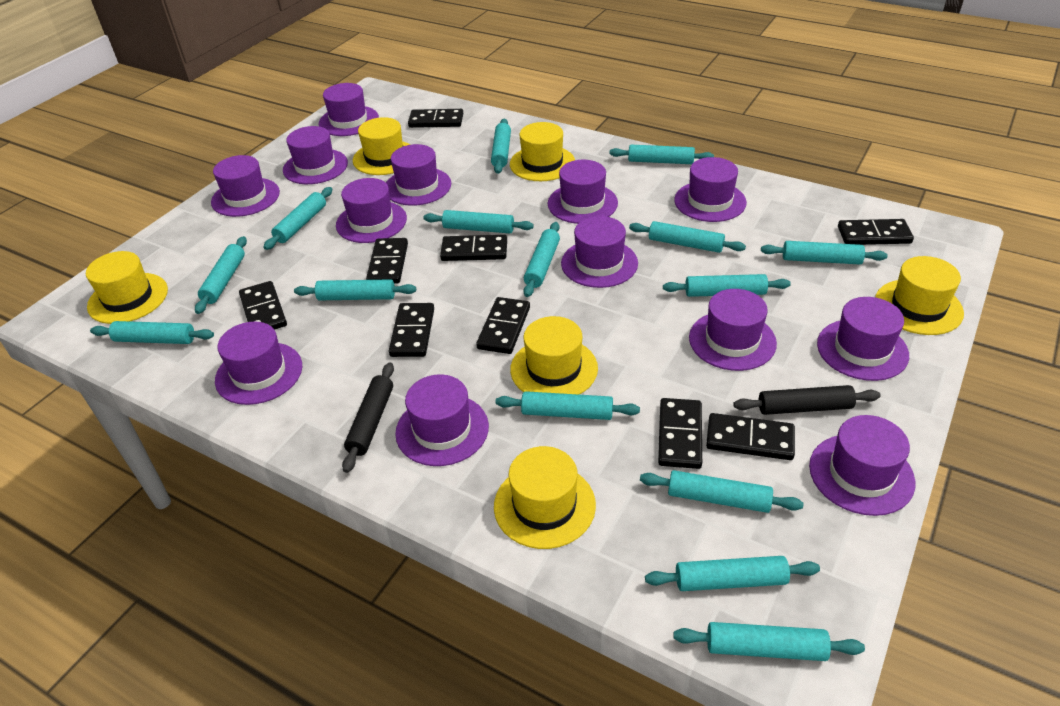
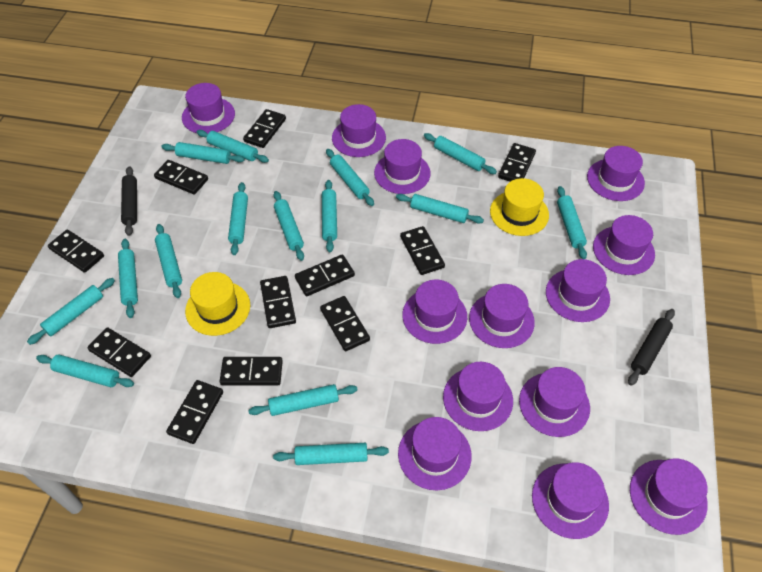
black domino: 9 -> 11
yellow hat: 6 -> 2

